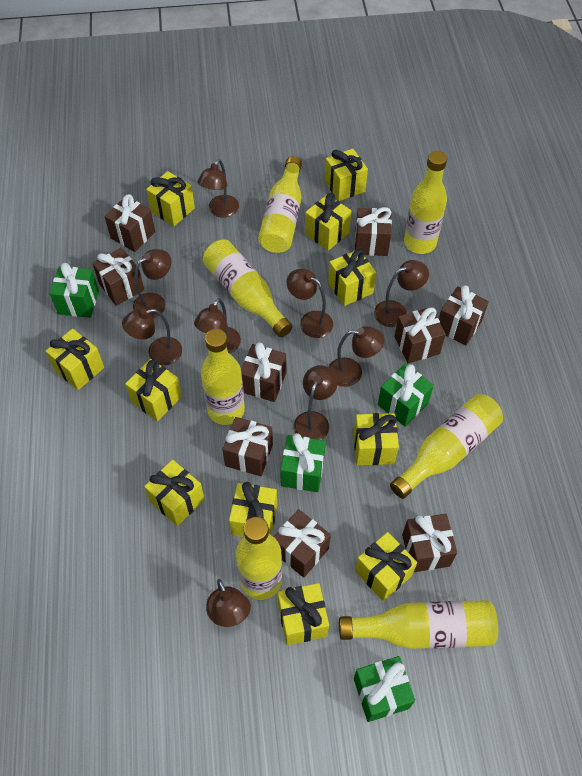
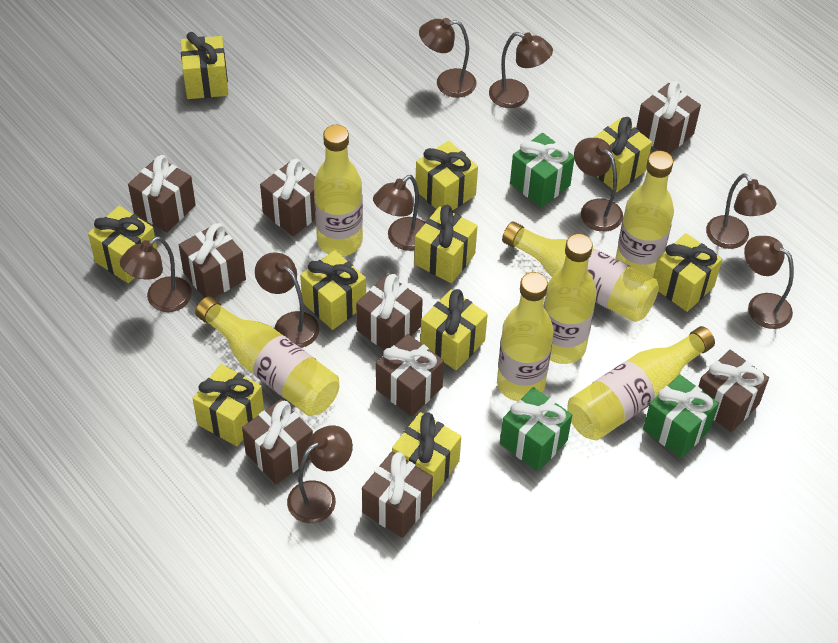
green gift: 4 -> 3
yellow gift: 11 -> 10

